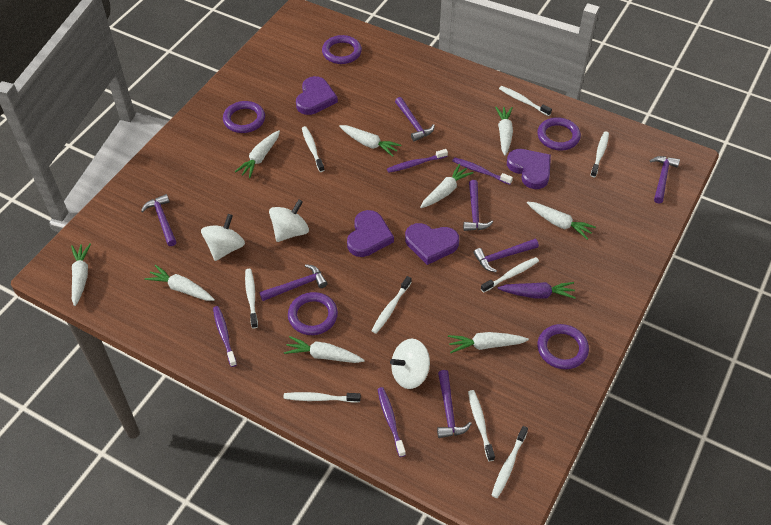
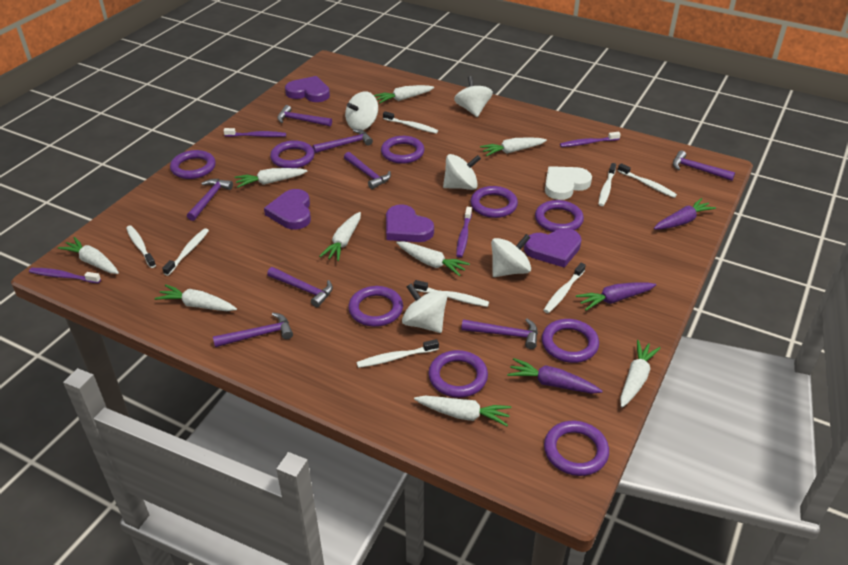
purple carrot: 1 -> 3
purple hammer: 7 -> 8
purple ring: 5 -> 9
white heart: 0 -> 1
white spinning top: 3 -> 5
white toothbrush: 9 -> 8

